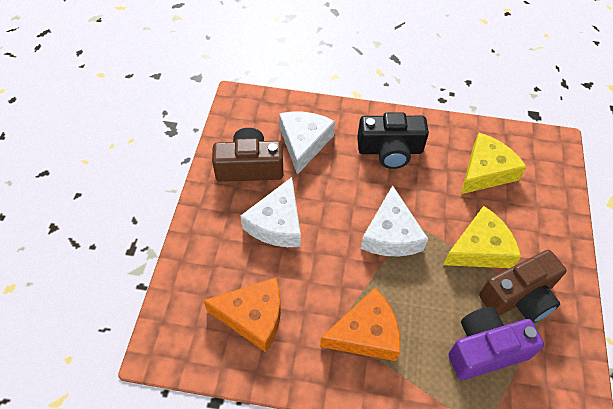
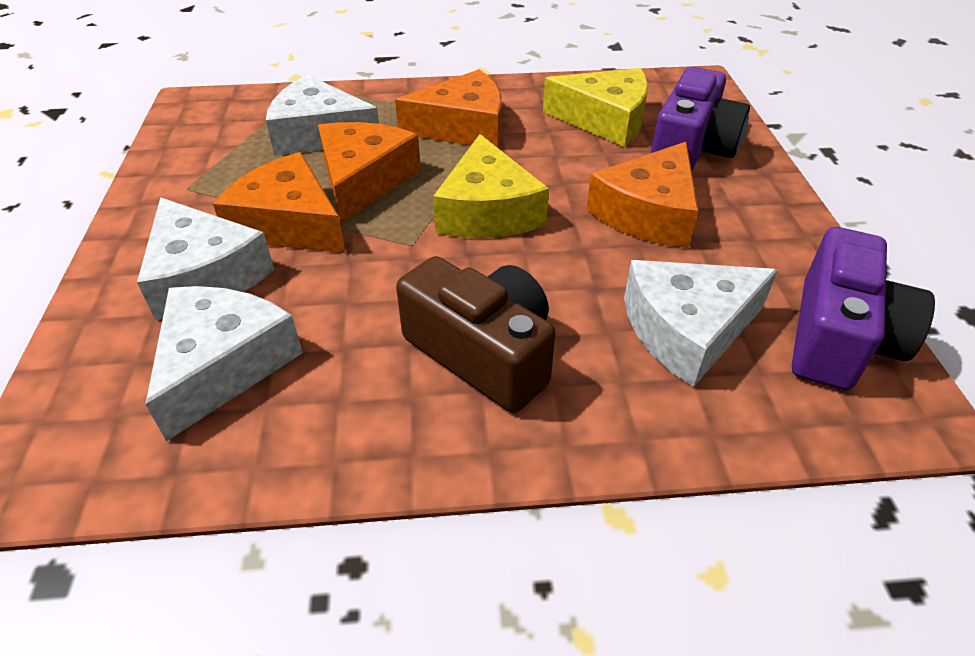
black camera: 1 -> 0
brown camera: 2 -> 1
orange cheese: 2 -> 4
purple camera: 1 -> 2
white cheese: 3 -> 4

